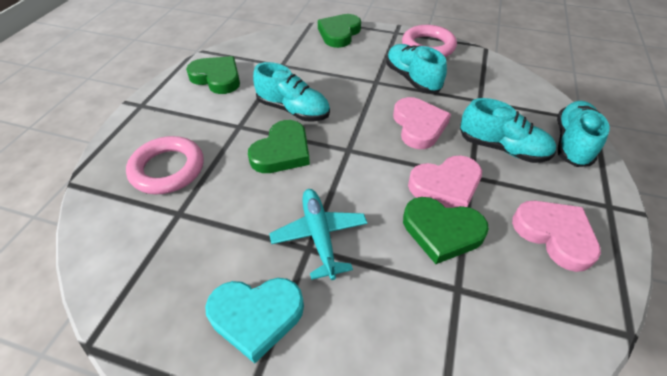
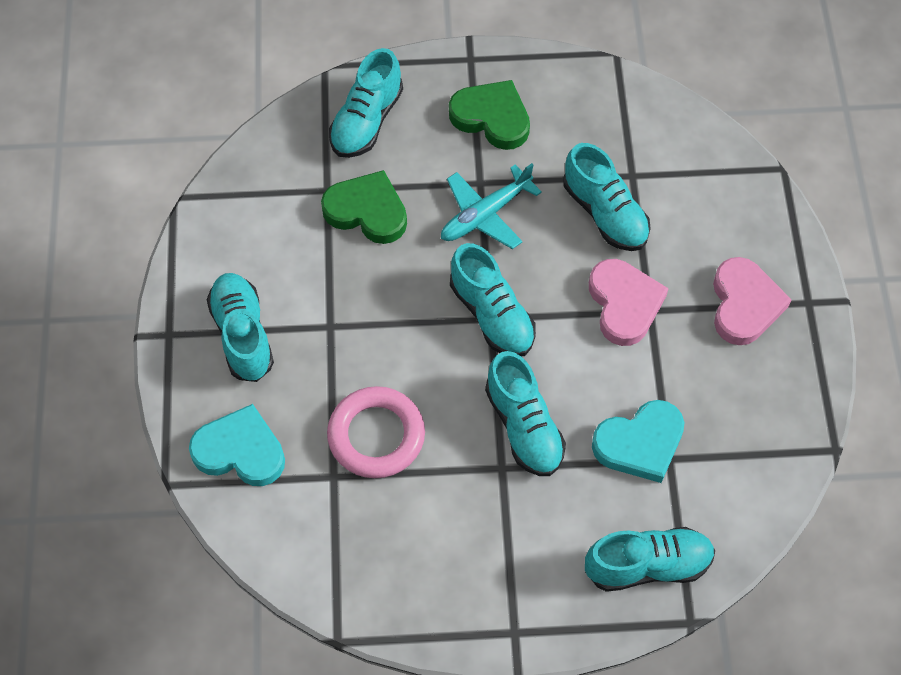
green heart: 4 -> 2
pink heart: 3 -> 2
pink ring: 2 -> 1
turquoise heart: 1 -> 2
turquoise shoe: 4 -> 6

